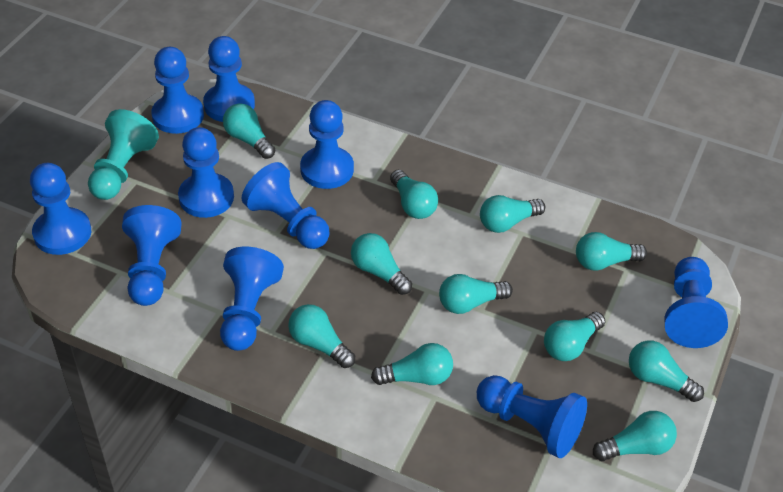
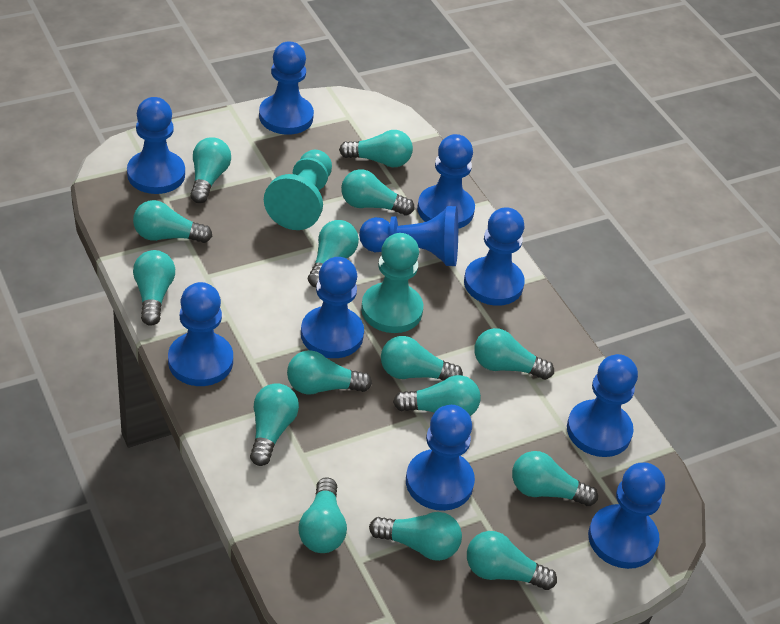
turquoise light bulb: 11 -> 15
turquoise pawn: 1 -> 2

